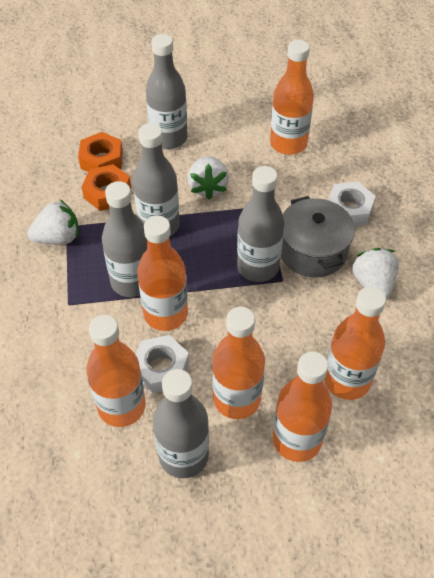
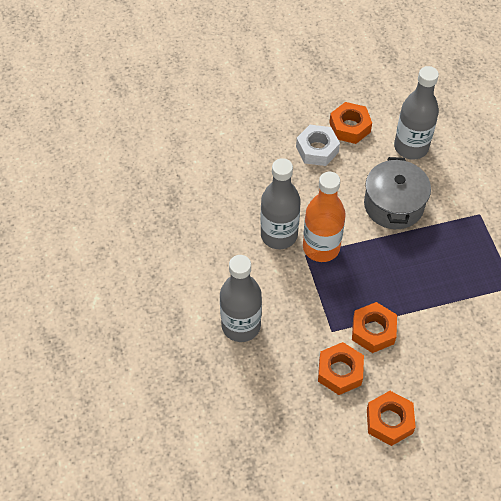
grey bottle: 5 -> 3
orange bottle: 6 -> 1
orange nut: 2 -> 4
white nut: 2 -> 1
white strawberry: 3 -> 0

